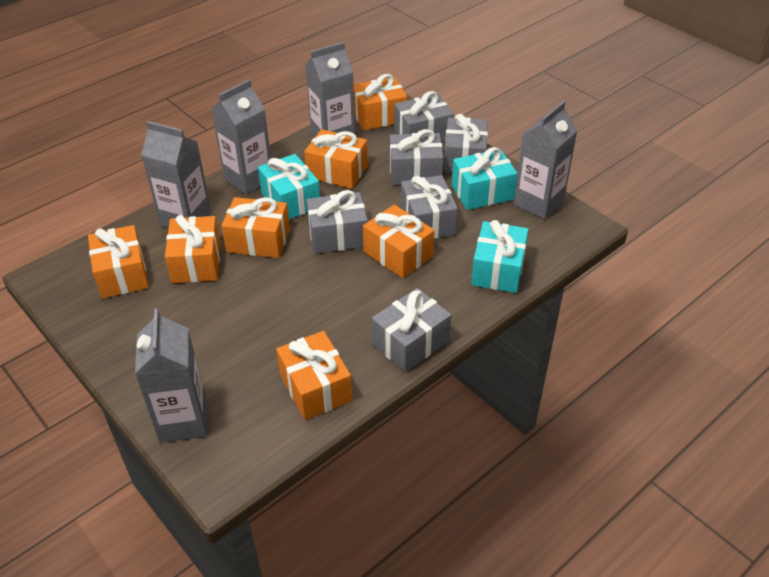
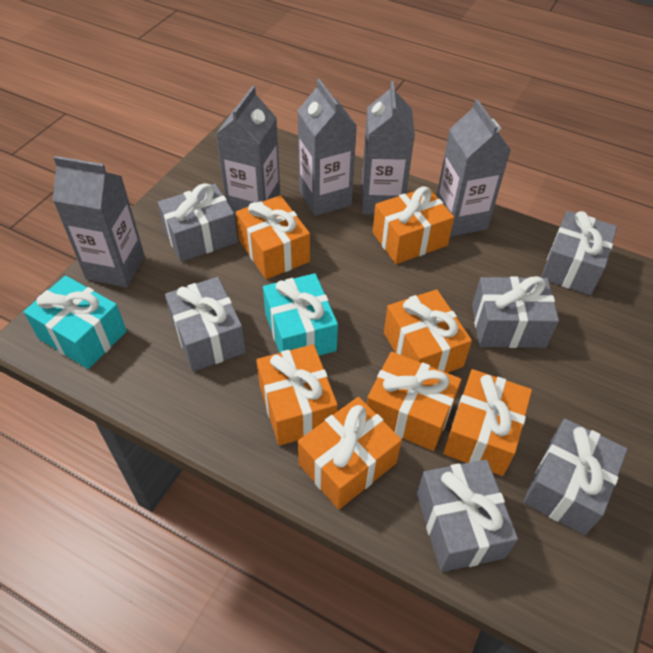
turquoise gift: 3 -> 2

